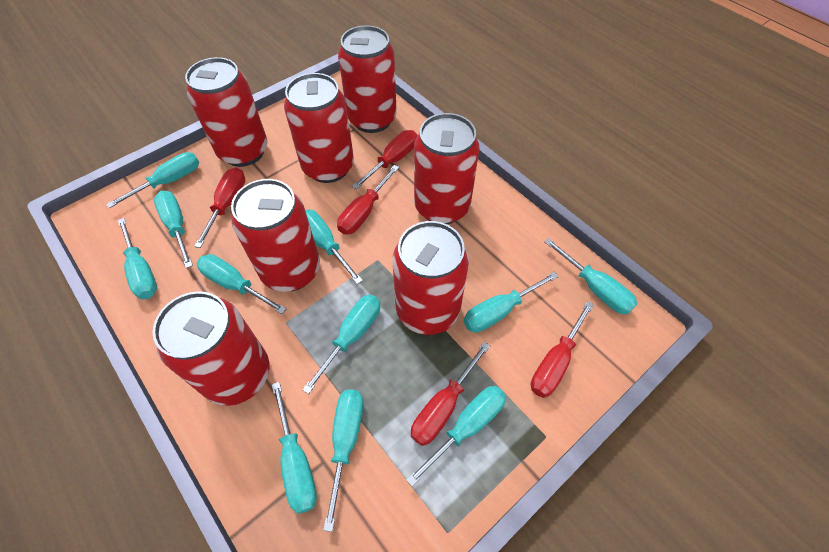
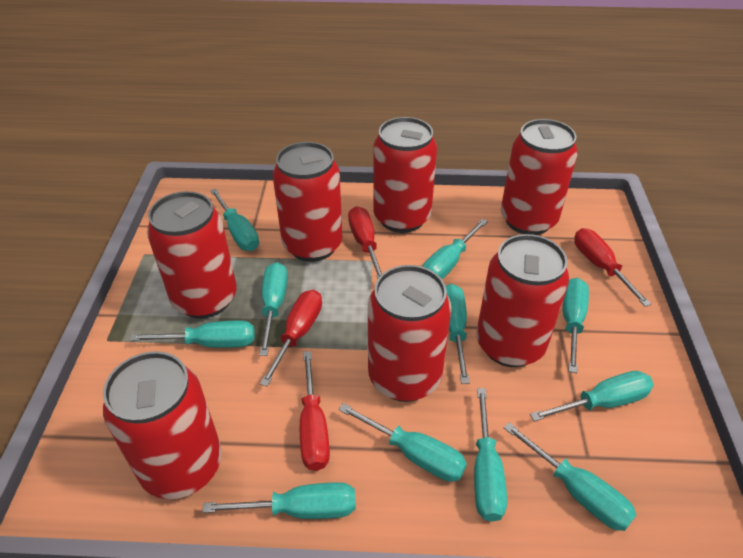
red screwdriver: 5 -> 4

